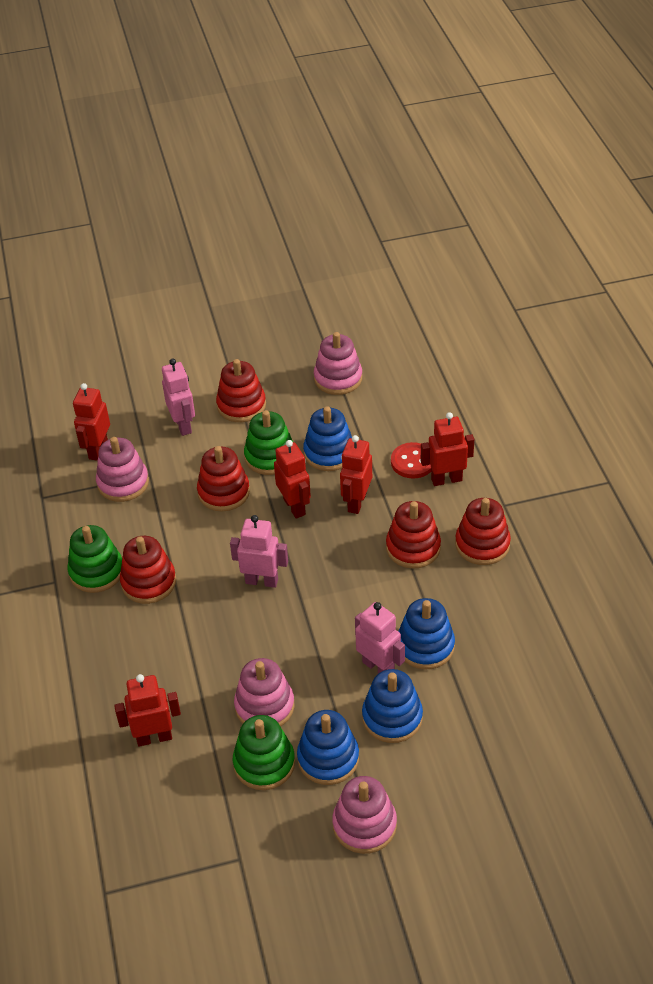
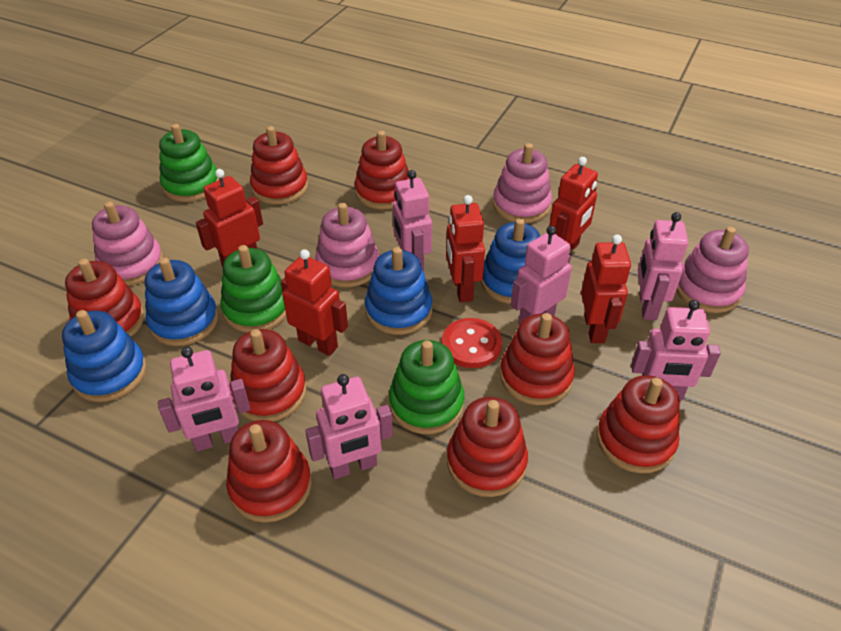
pink robot: 3 -> 6
red stacking toy: 5 -> 8

